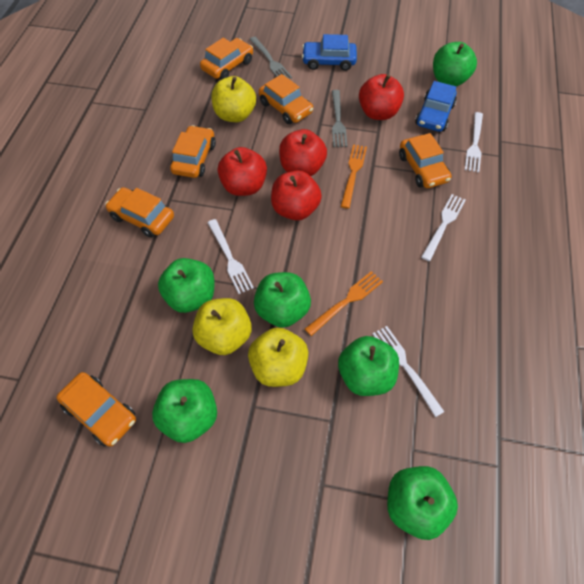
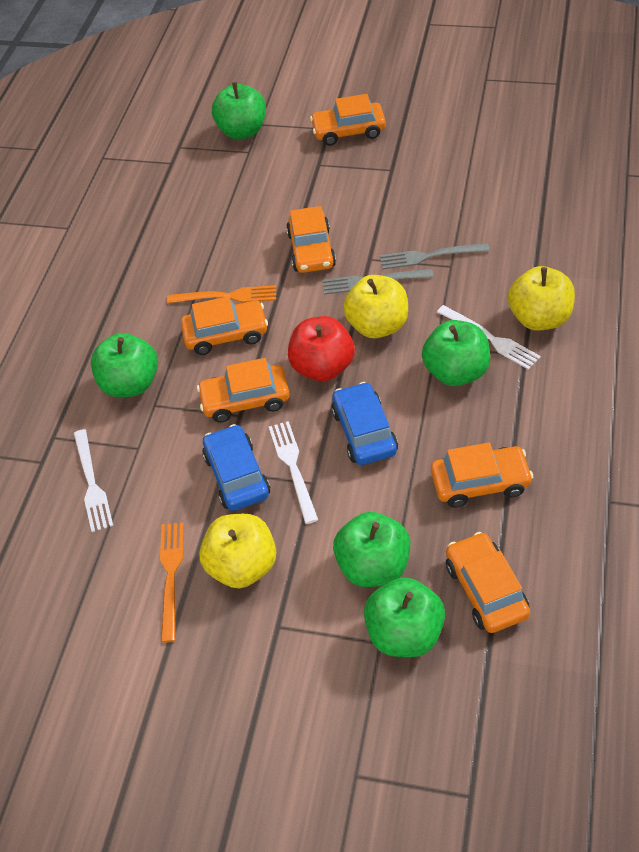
green apple: 6 -> 5
red apple: 4 -> 1
white fork: 4 -> 3

